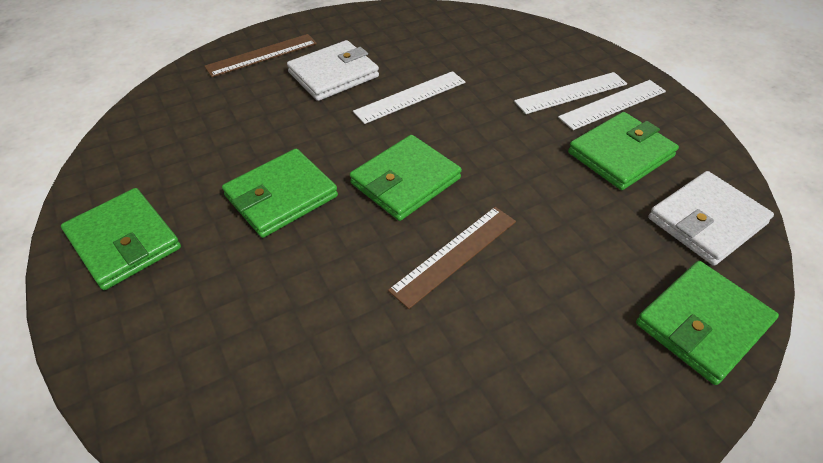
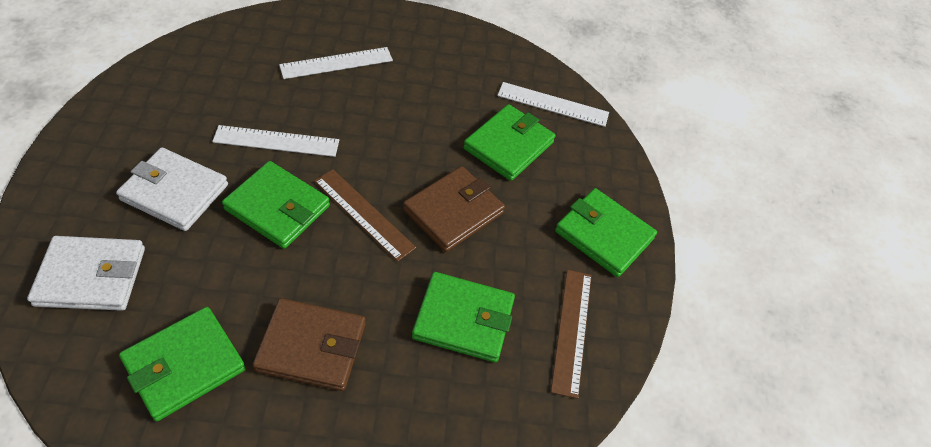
brown wallet: 0 -> 2

